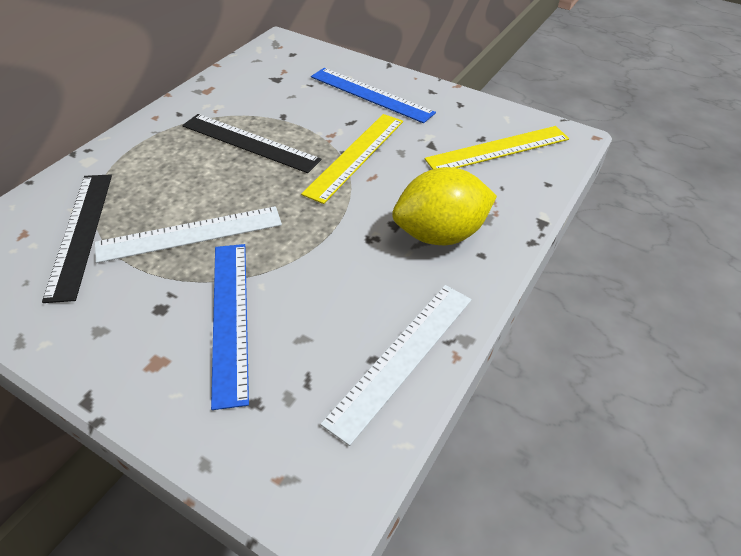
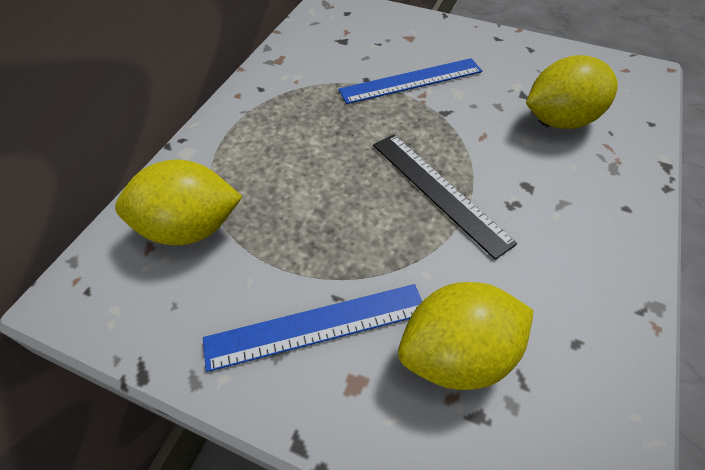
black ruler: 2 -> 1
white ruler: 2 -> 0
yellow lemon: 1 -> 3
yellow ruler: 2 -> 0

